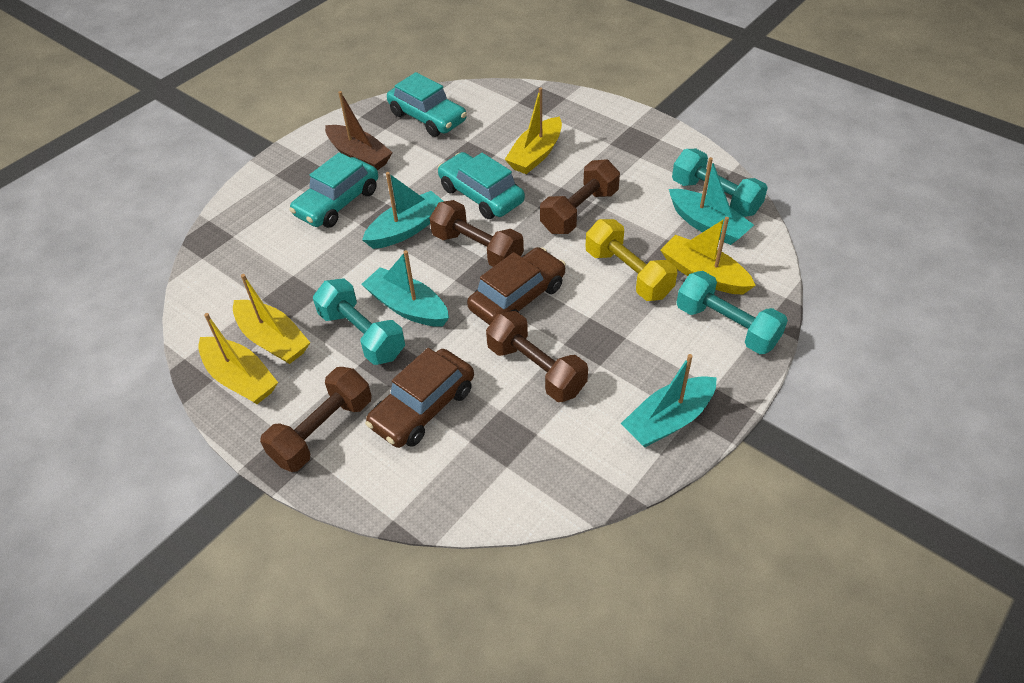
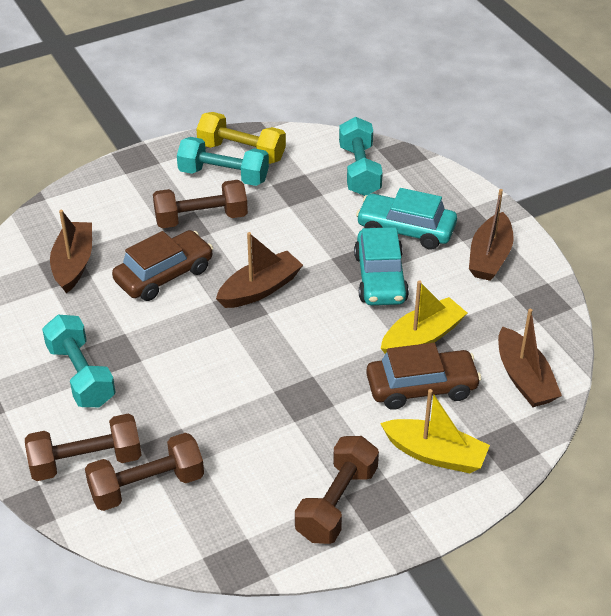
brown boat: 1 -> 4
turquoise boat: 4 -> 0
turquoise car: 3 -> 2
yellow boat: 4 -> 2

